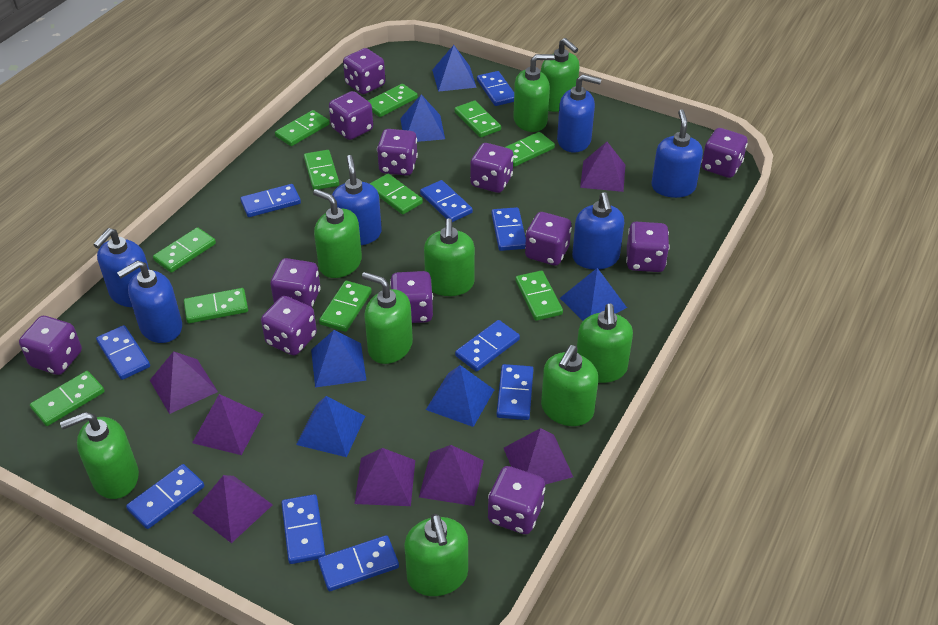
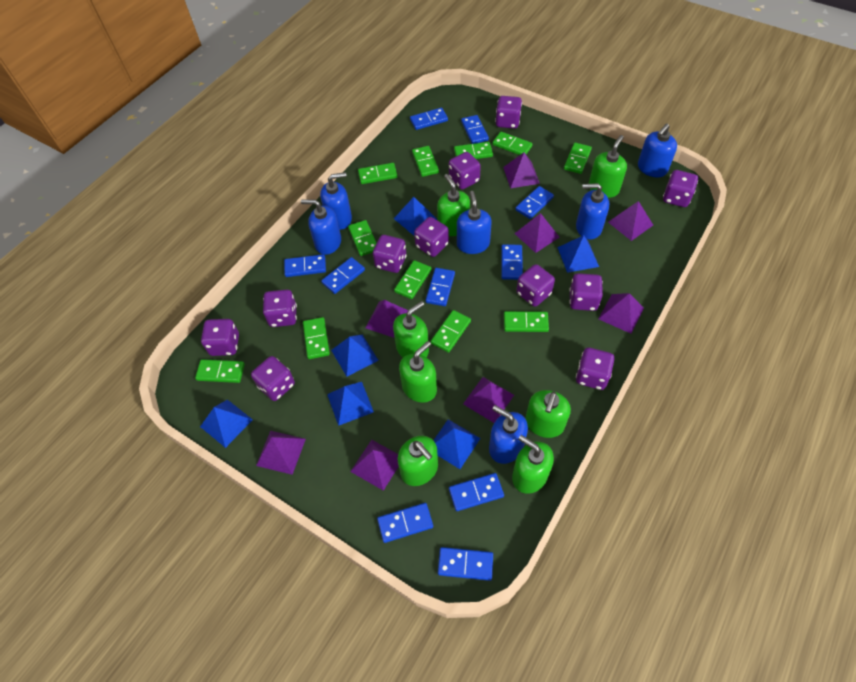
green soap dispenser: 9 -> 7
purple dice: 12 -> 11
purple pyramid: 7 -> 8

